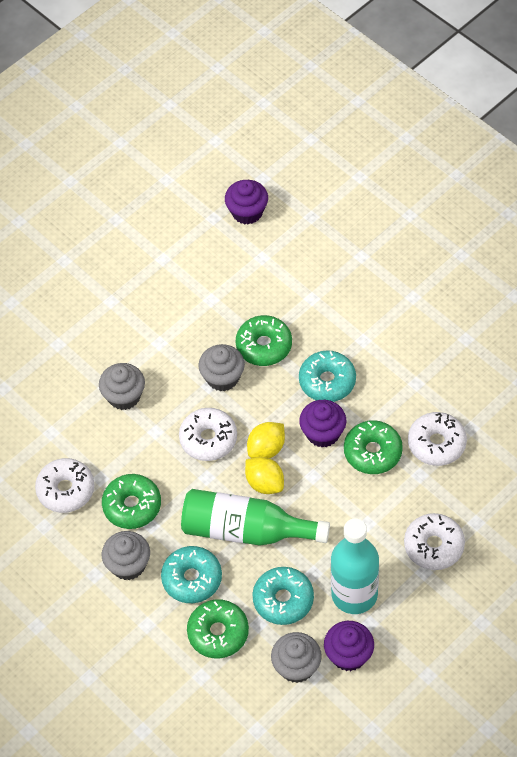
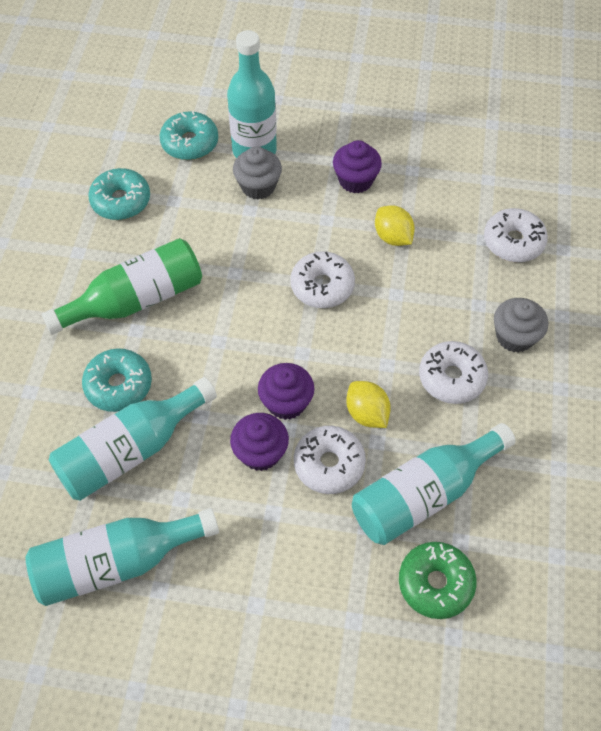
green donut: 4 -> 1
grey cupcake: 4 -> 2
turquoise bottle: 1 -> 4

